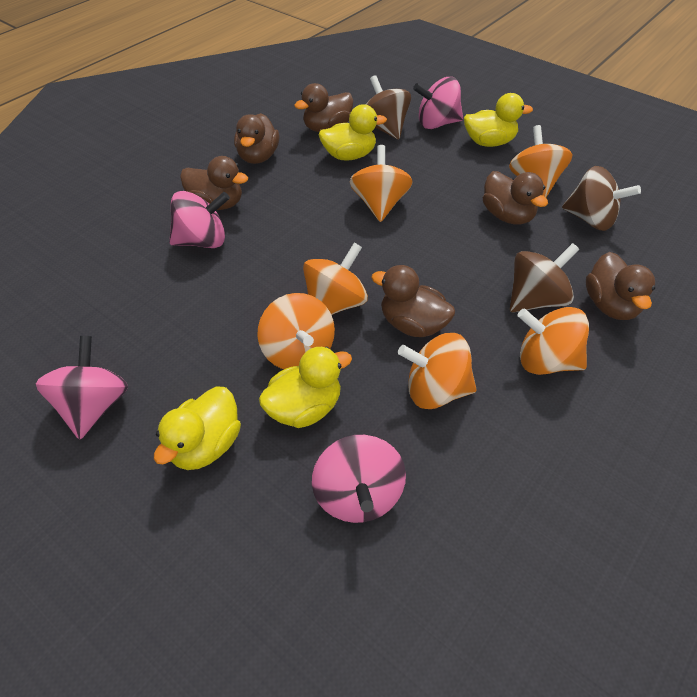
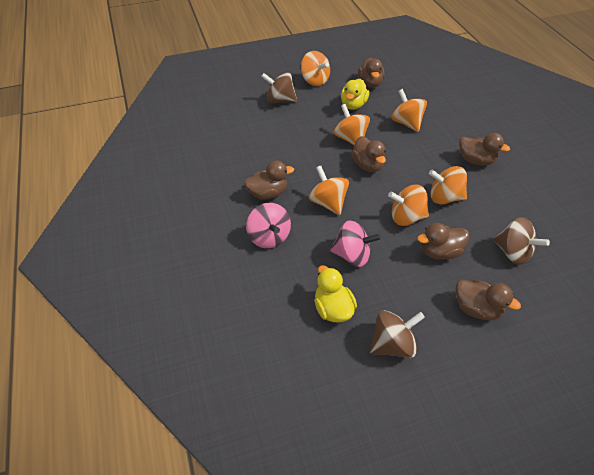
pink spinning top: 4 -> 2
yellow duck: 4 -> 2

